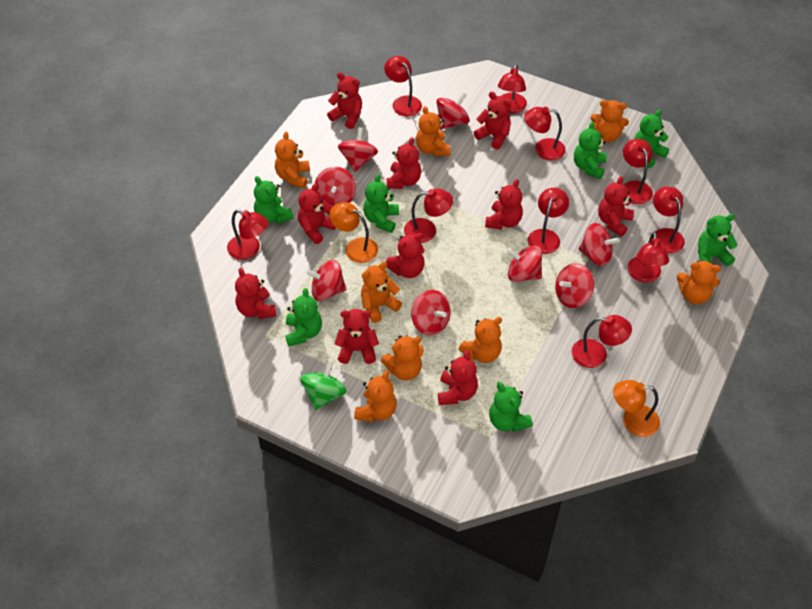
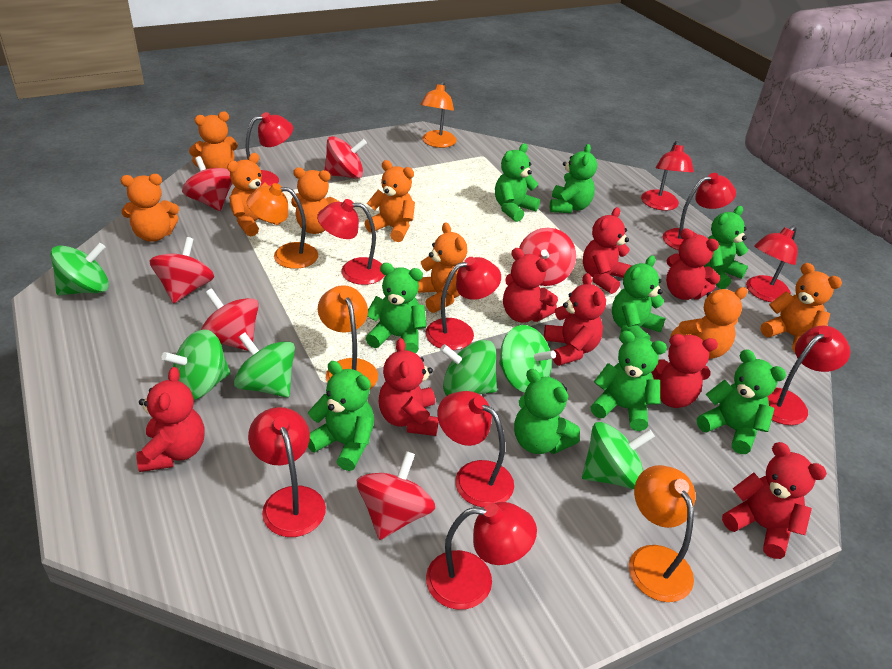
green spinning top: 1 -> 6
green teddy bear: 7 -> 9
orange lamp: 2 -> 4
red spinning top: 8 -> 6
red teddy bear: 10 -> 8

